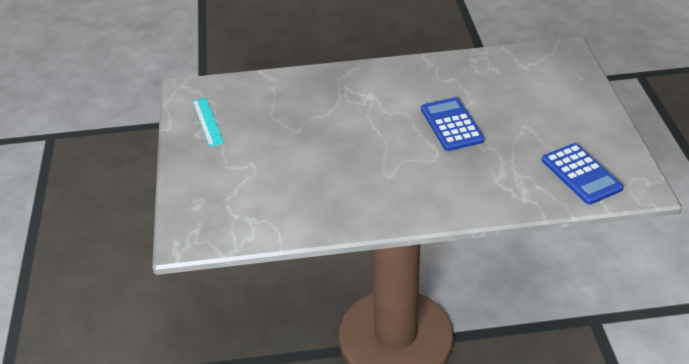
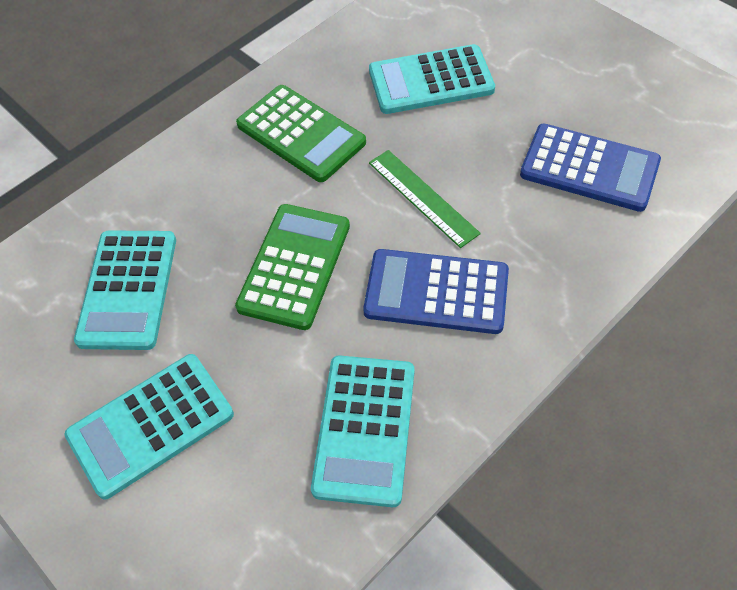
green calculator: 0 -> 2
green ruler: 0 -> 1
turquoise calculator: 0 -> 4
turquoise ruler: 1 -> 0

